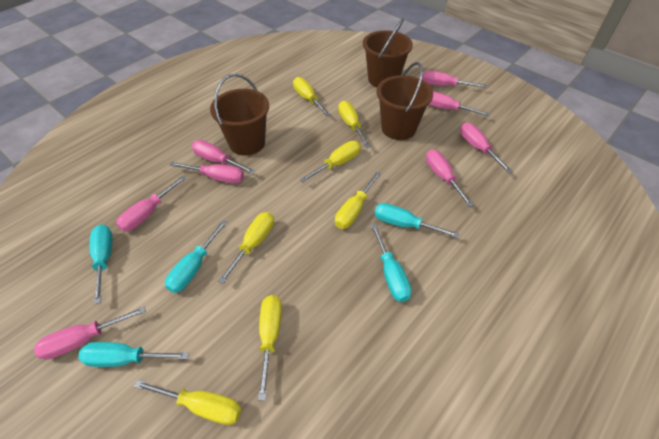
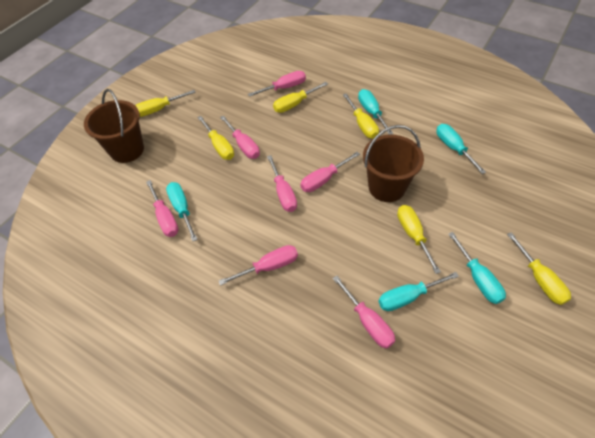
brown bucket: 3 -> 2
pink screwdriver: 8 -> 7
yellow screwdriver: 7 -> 6

